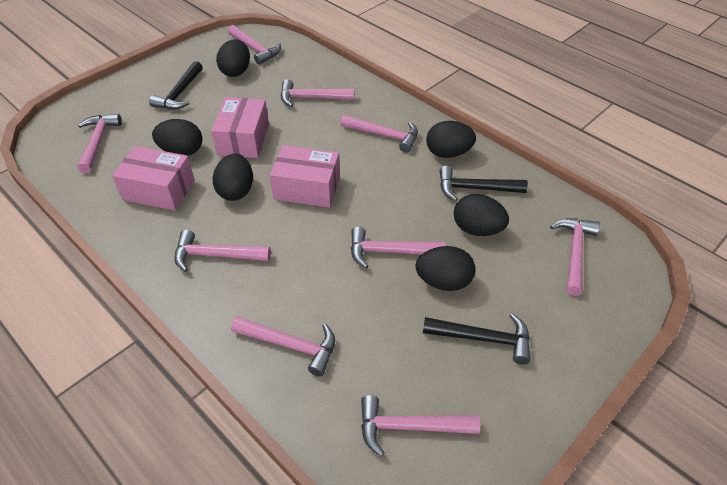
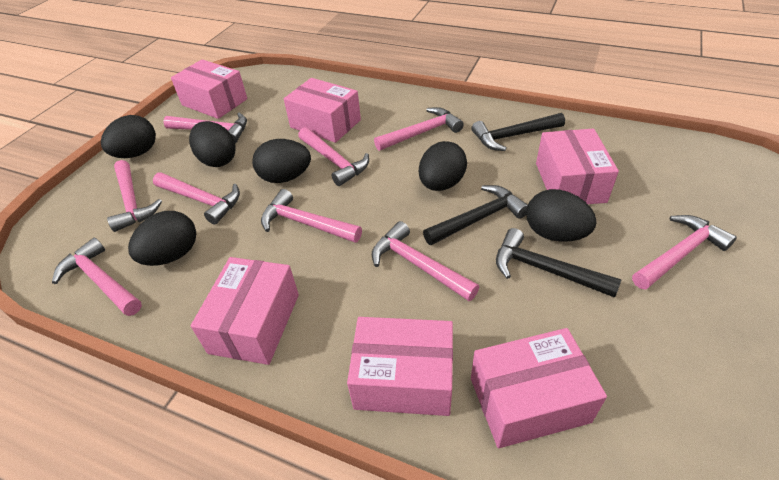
pink box: 3 -> 6

